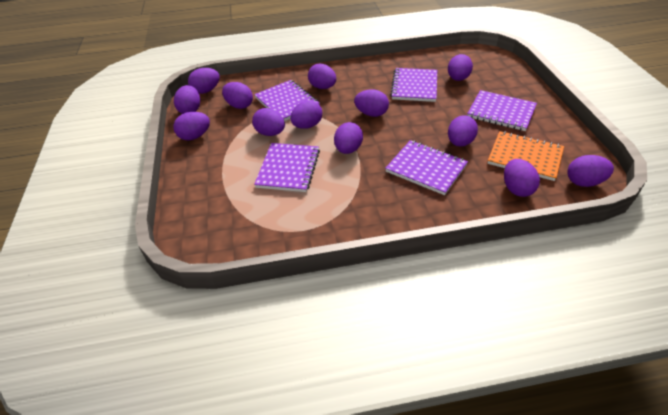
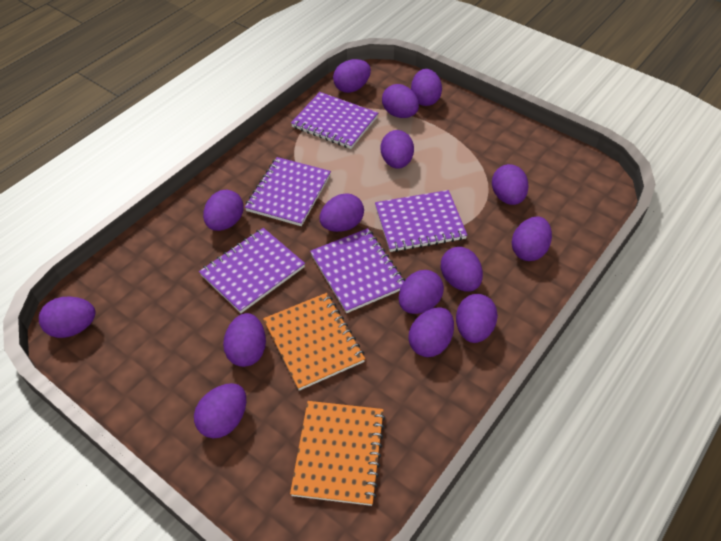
orange notebook: 1 -> 2
purple egg: 13 -> 15

